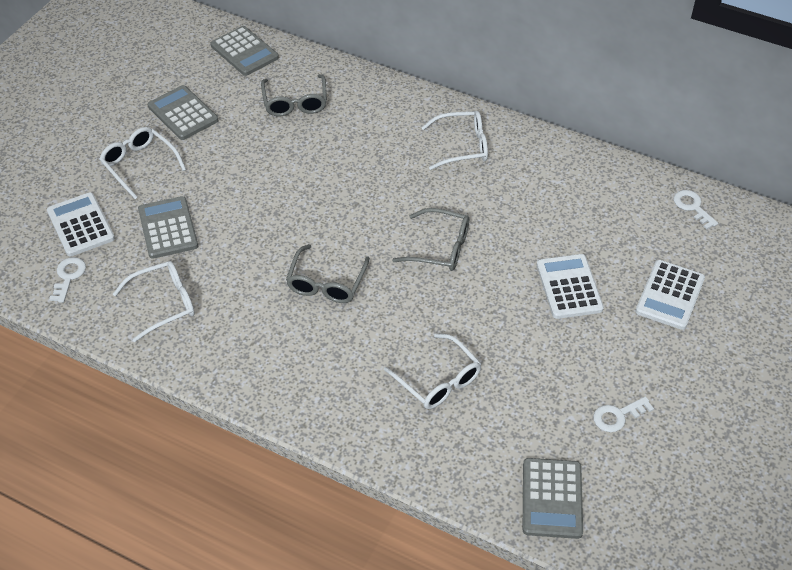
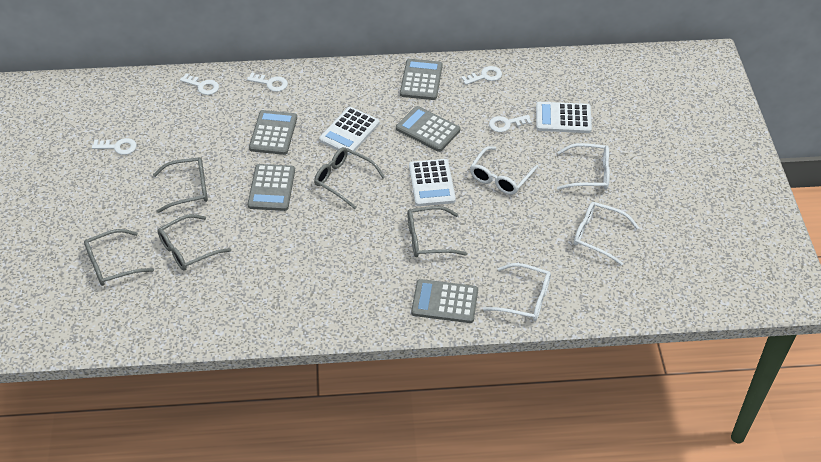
grey calculator: 4 -> 5
grey glasses: 3 -> 5
white key: 3 -> 5

